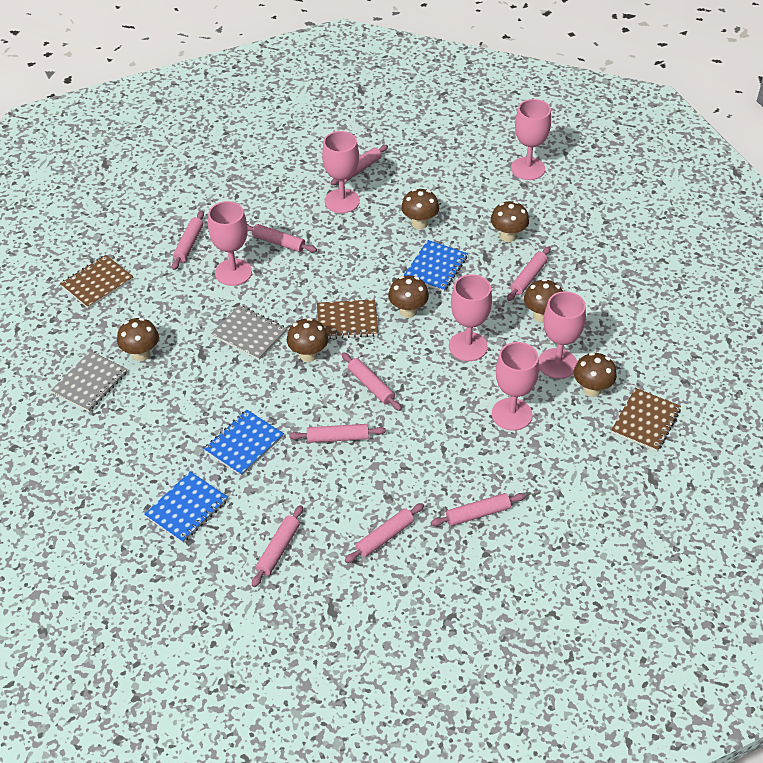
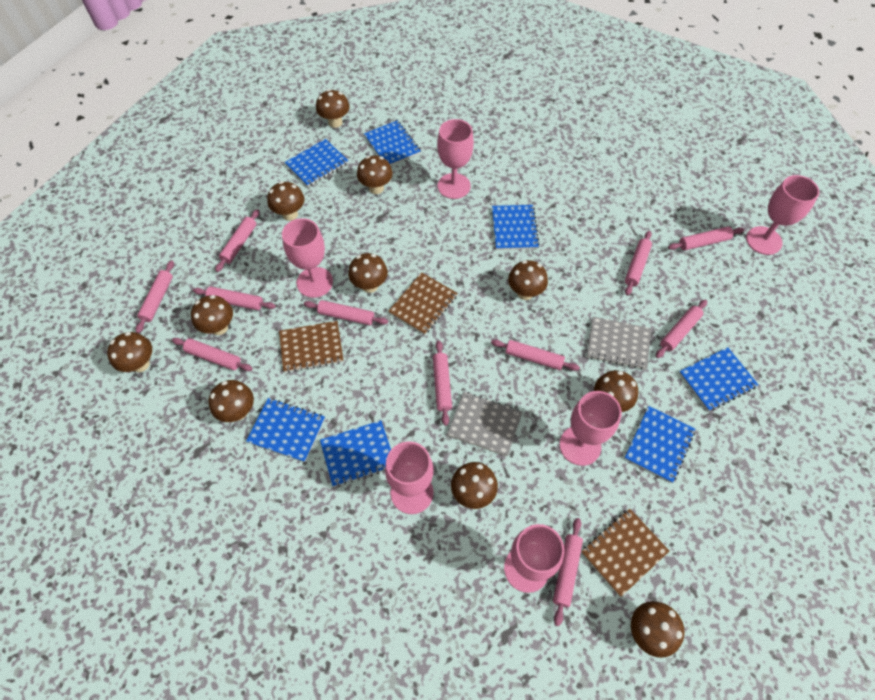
blue notebook: 3 -> 7
brown mushroom: 7 -> 11
pink rolling pin: 9 -> 11

